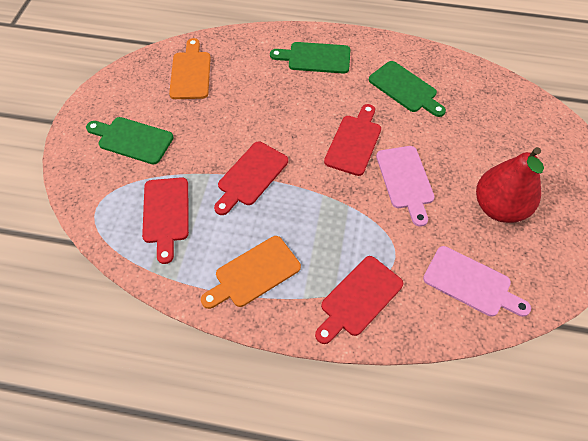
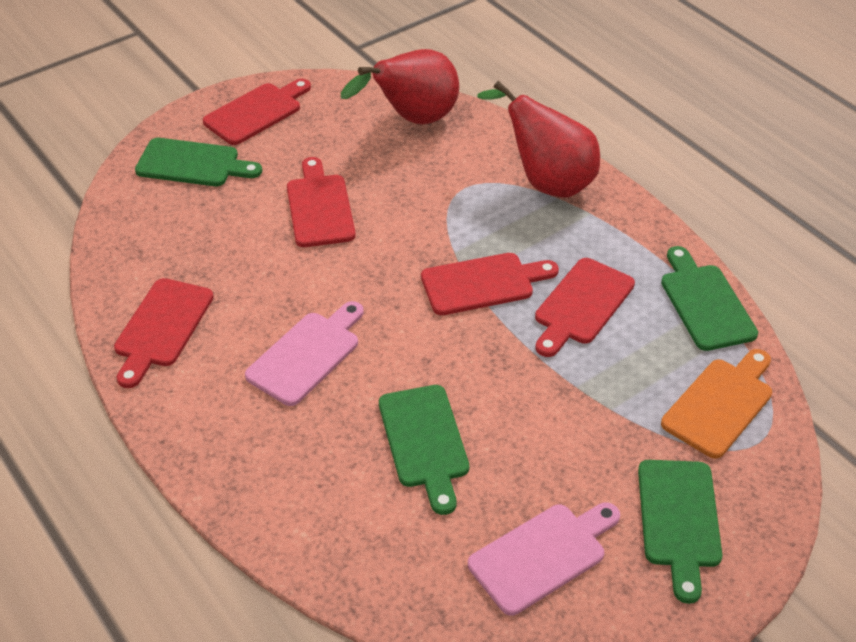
green cutting board: 3 -> 4
orange cutting board: 2 -> 1
red cutting board: 4 -> 5
red pear: 1 -> 2

